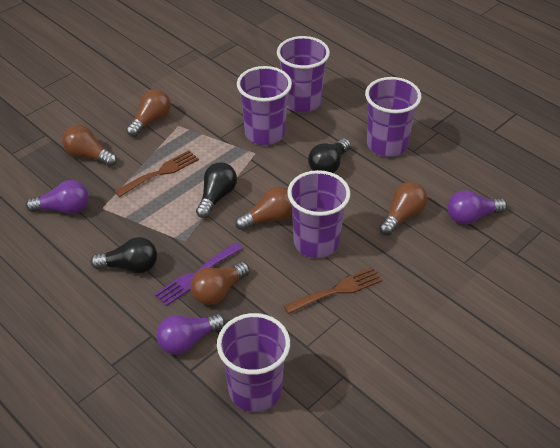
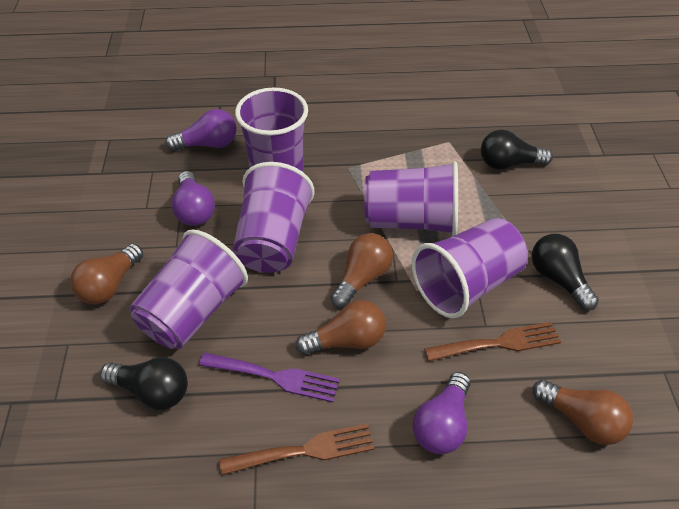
brown light bulb: 5 -> 4

